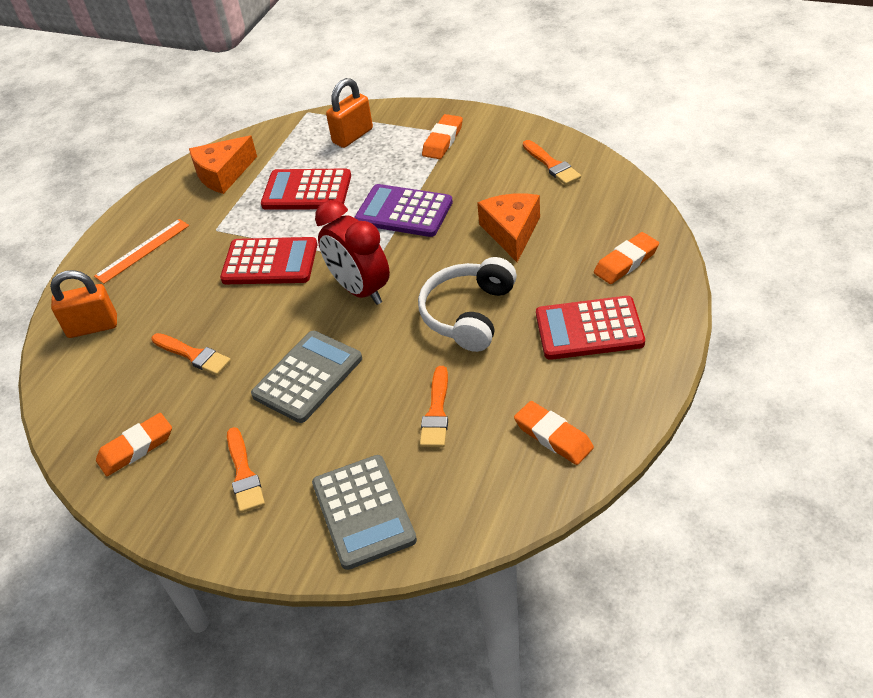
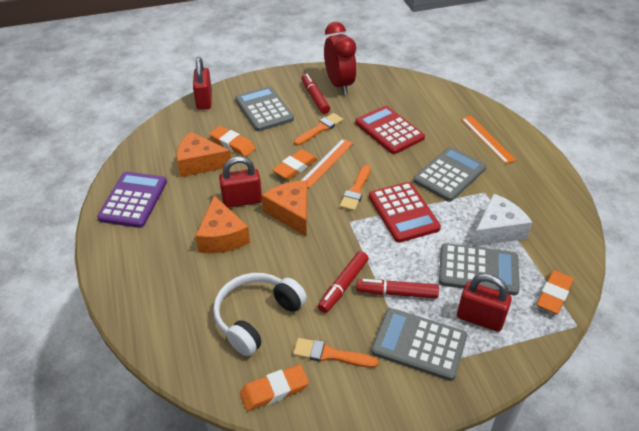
grey calculator: 2 -> 4
orange brush: 4 -> 3
orange cheese: 2 -> 3
orange padlock: 2 -> 0
orange ruler: 1 -> 2
red calculator: 3 -> 2
red marker: 0 -> 3
red padlock: 0 -> 3
white cheese: 0 -> 1

